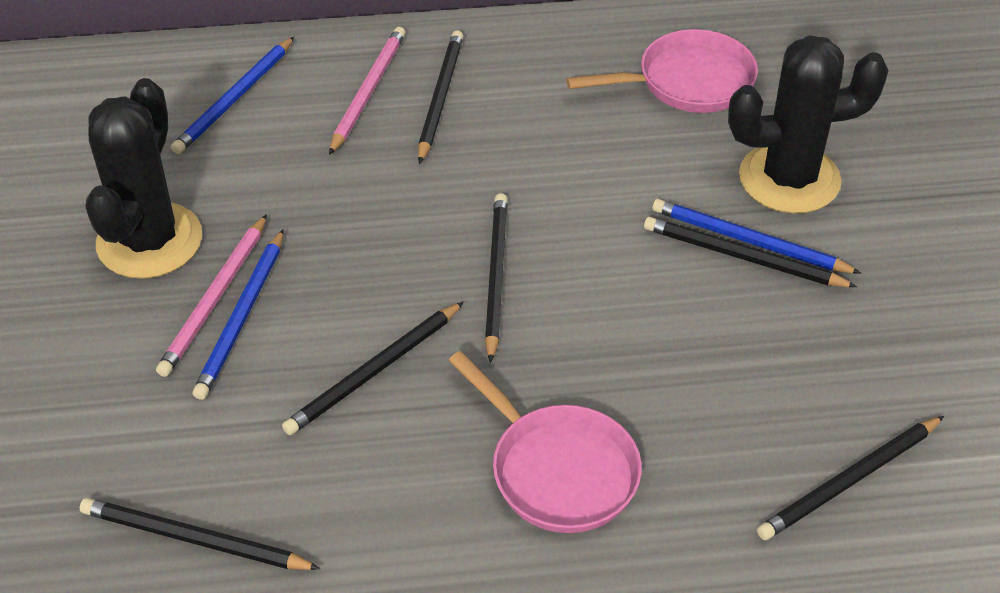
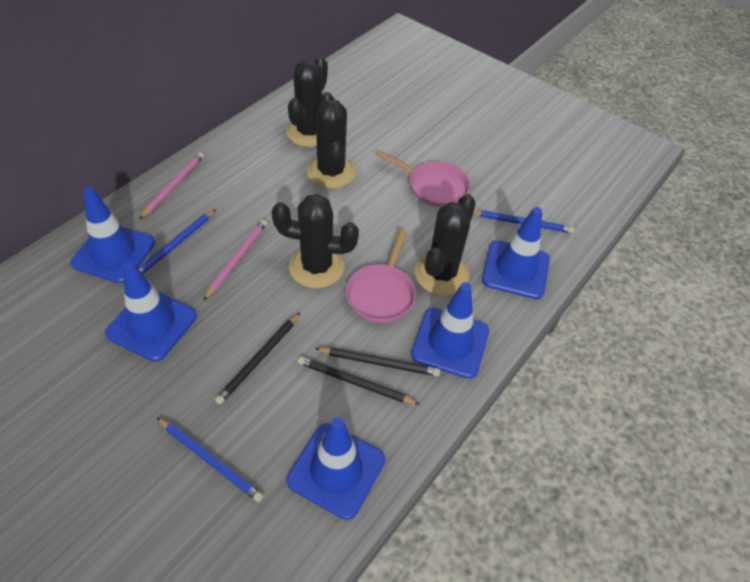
black cactus: 2 -> 4
black pencil: 6 -> 3
blue traffic cone: 0 -> 5

